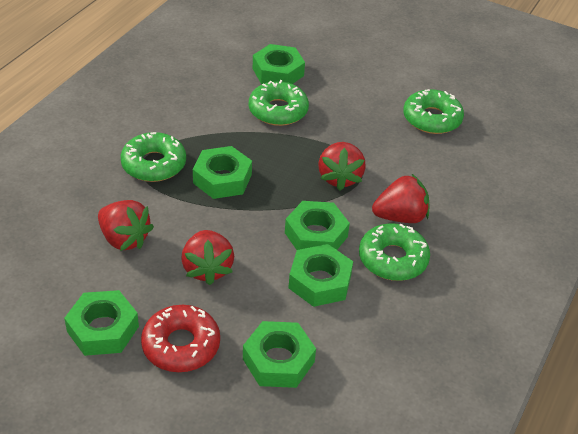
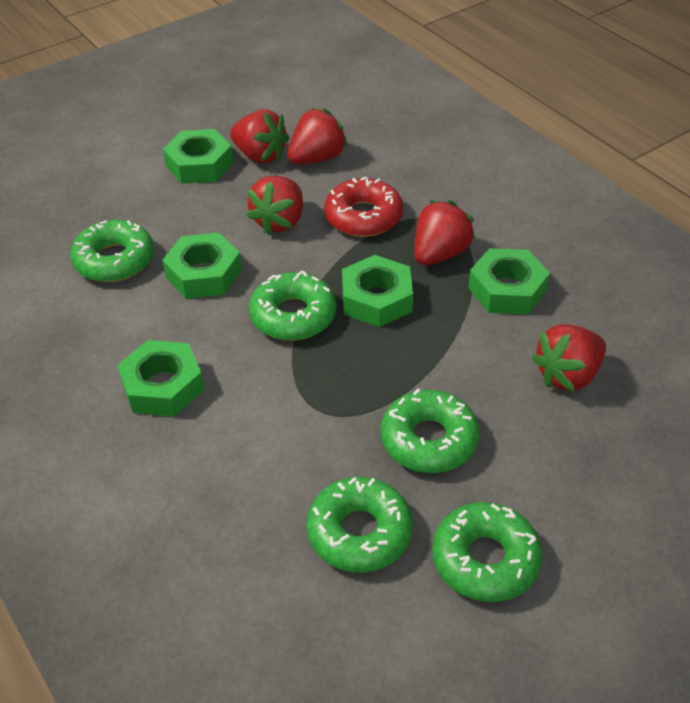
green donut: 4 -> 5
green nut: 6 -> 5
red strawberry: 4 -> 5

